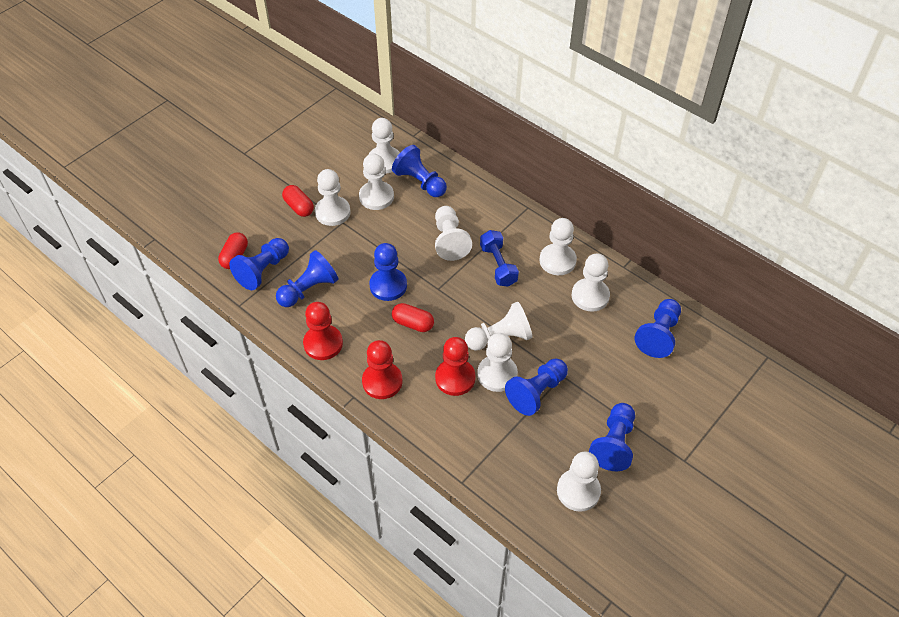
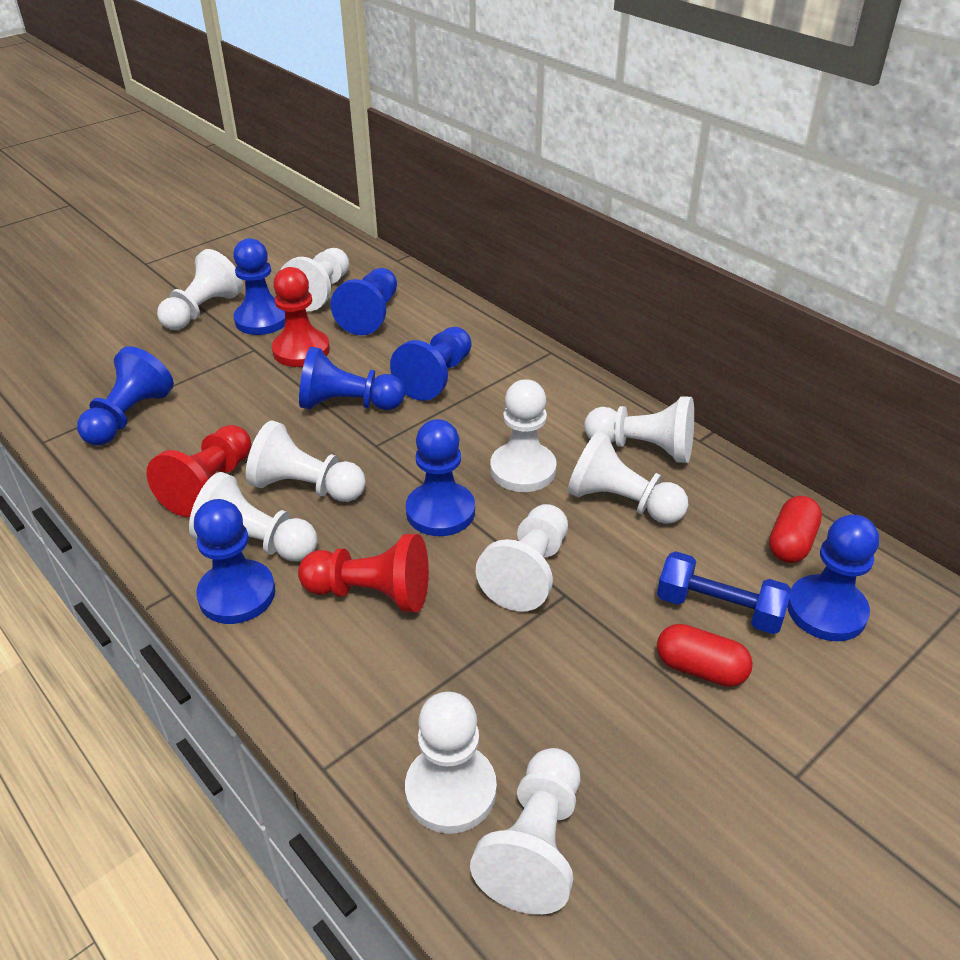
blue pawn: 7 -> 8
red capsule: 3 -> 2
white pawn: 9 -> 10

